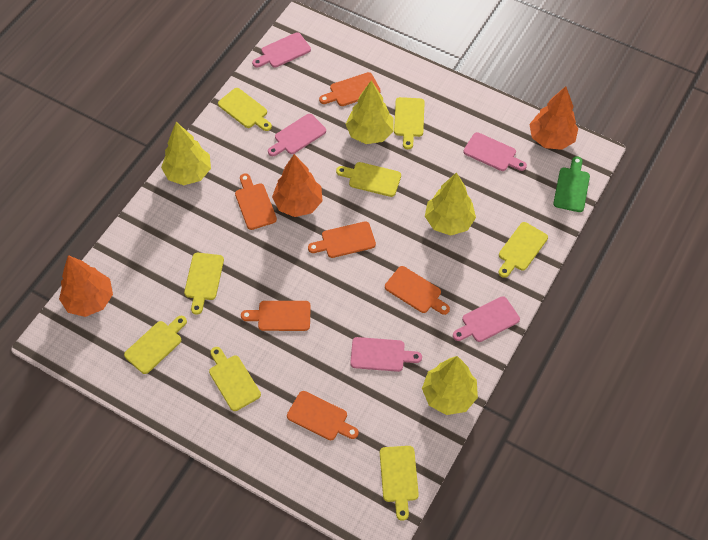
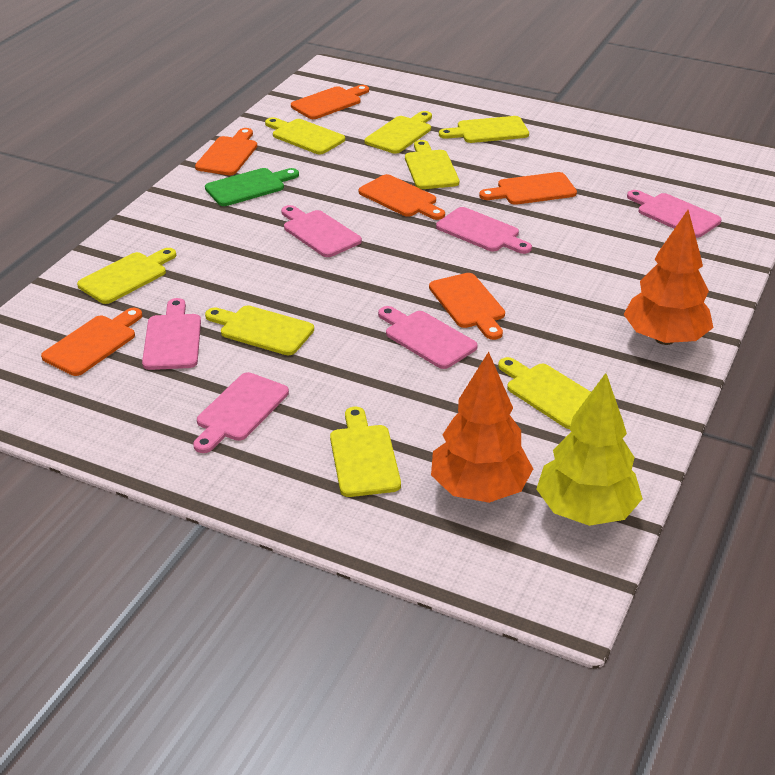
orange tree: 3 -> 2
pink cutting board: 5 -> 6
yellow tree: 4 -> 1

